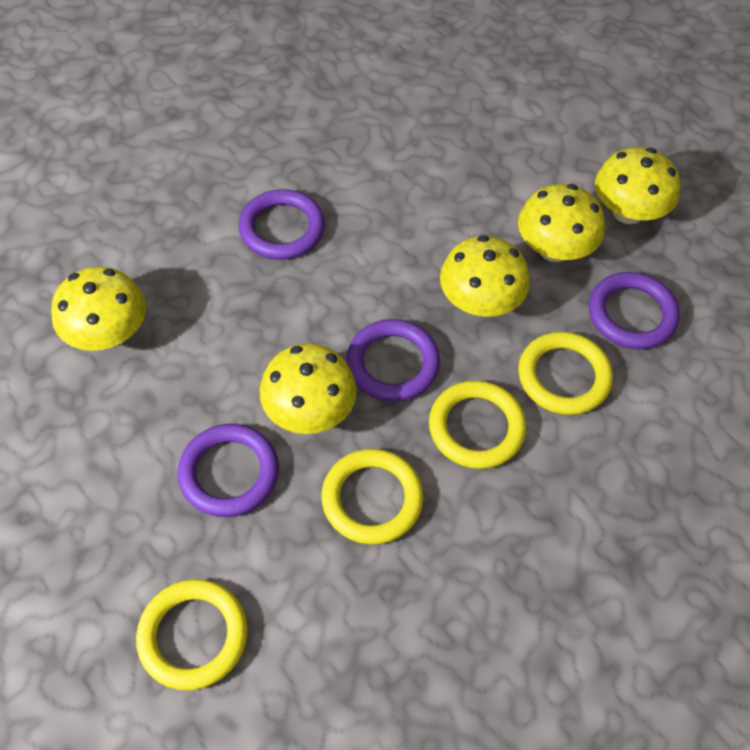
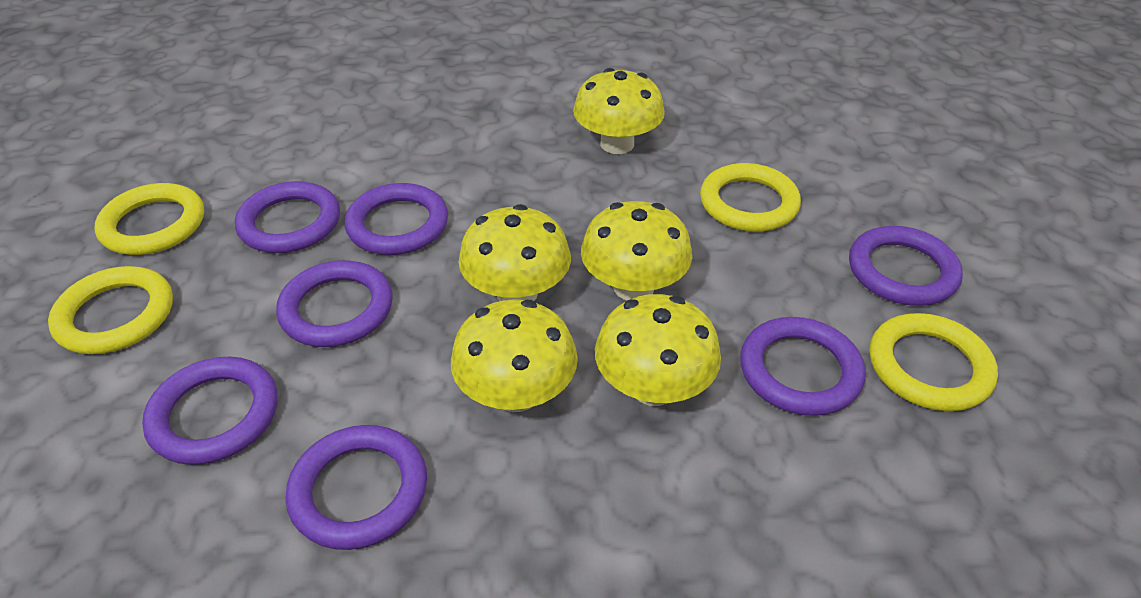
purple ring: 4 -> 7

